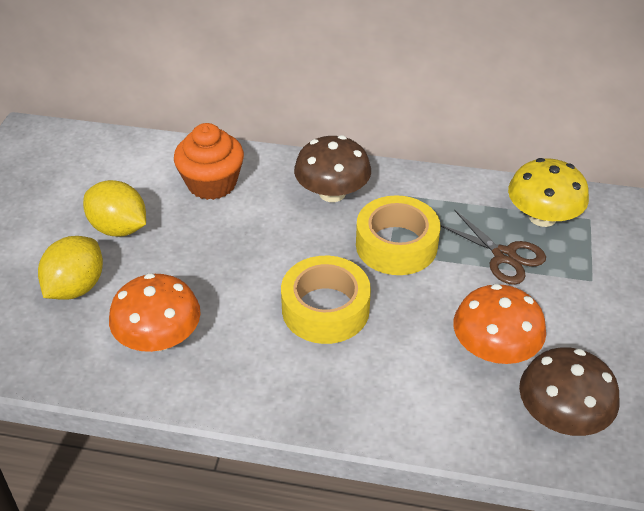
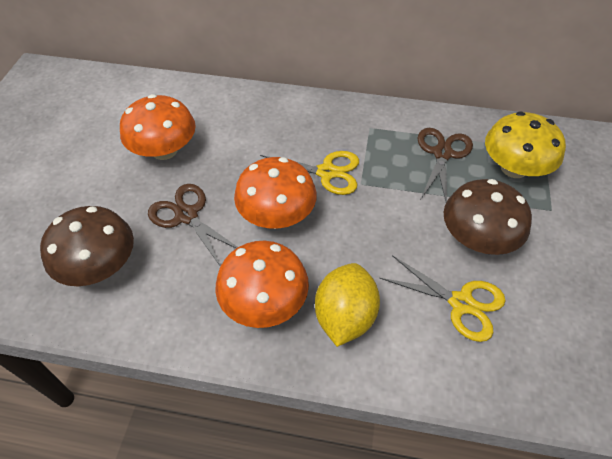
brown scissors: 1 -> 2
orange cupcake: 1 -> 0
orange mushroom: 2 -> 3
yellow lemon: 2 -> 1
yellow scissors: 0 -> 2
yellow tape: 2 -> 0

